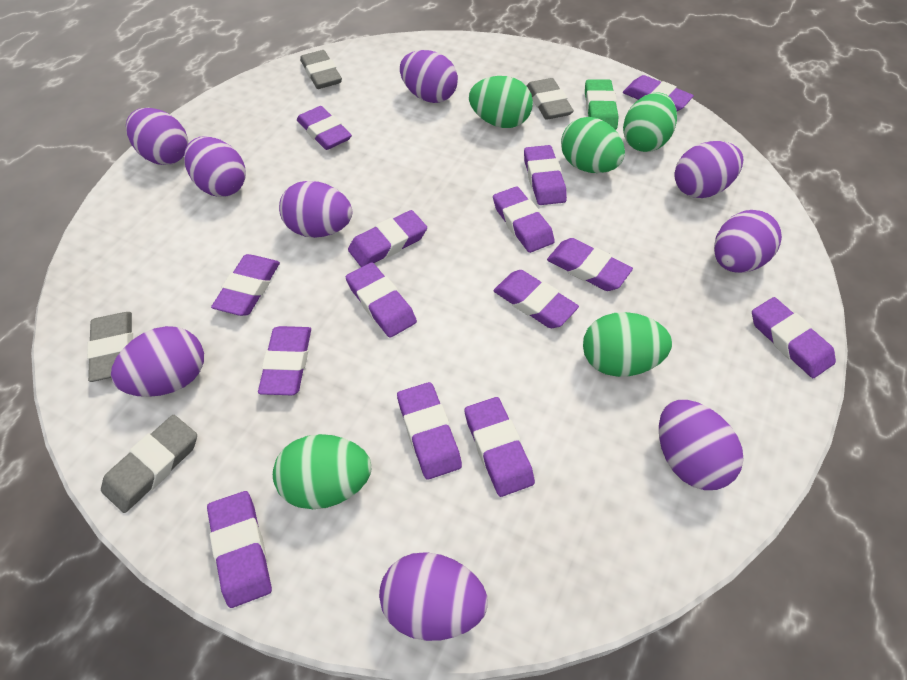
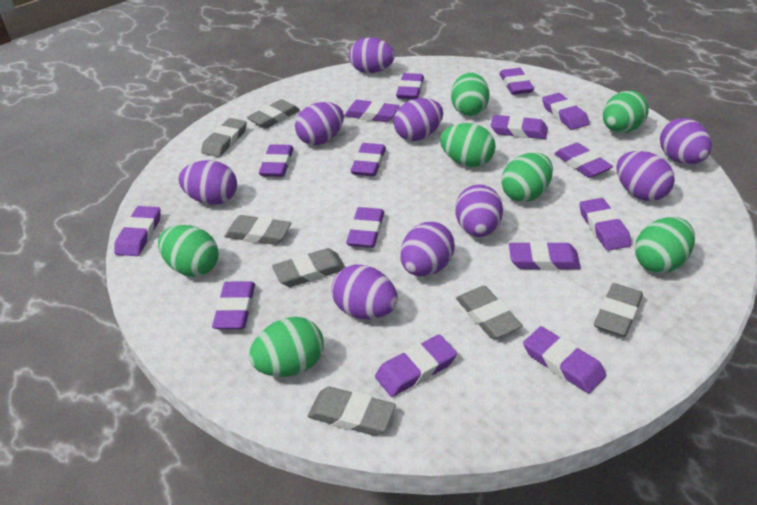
green egg: 5 -> 7
green eraser: 1 -> 0
grey eraser: 4 -> 7
purple eraser: 14 -> 15

